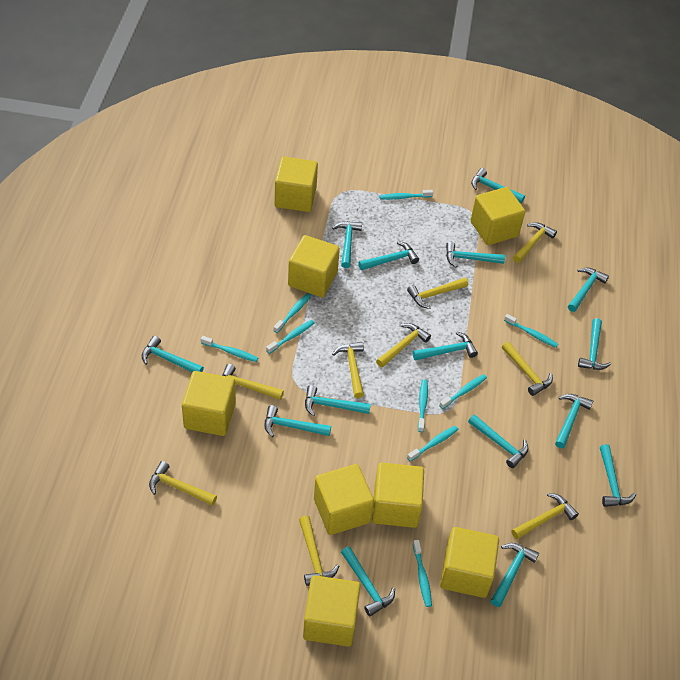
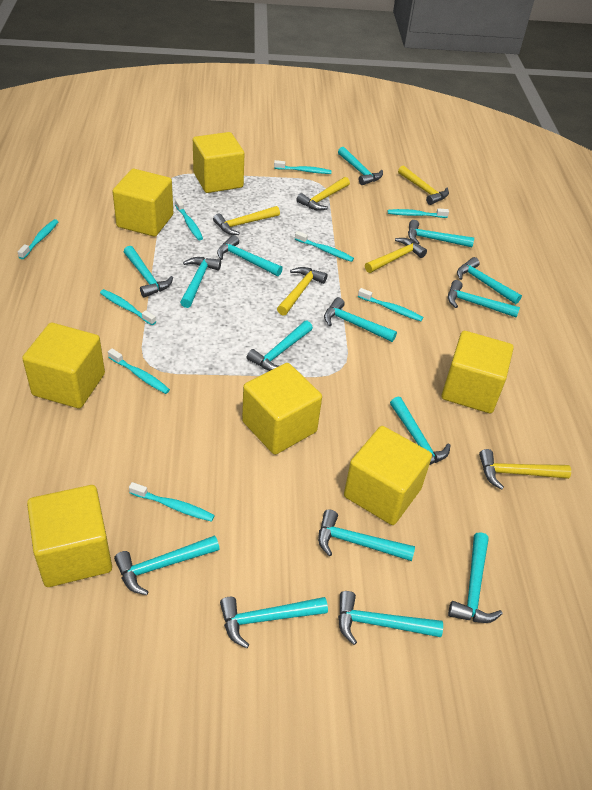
yellow cube: 8 -> 7
yellow hammer: 9 -> 6

